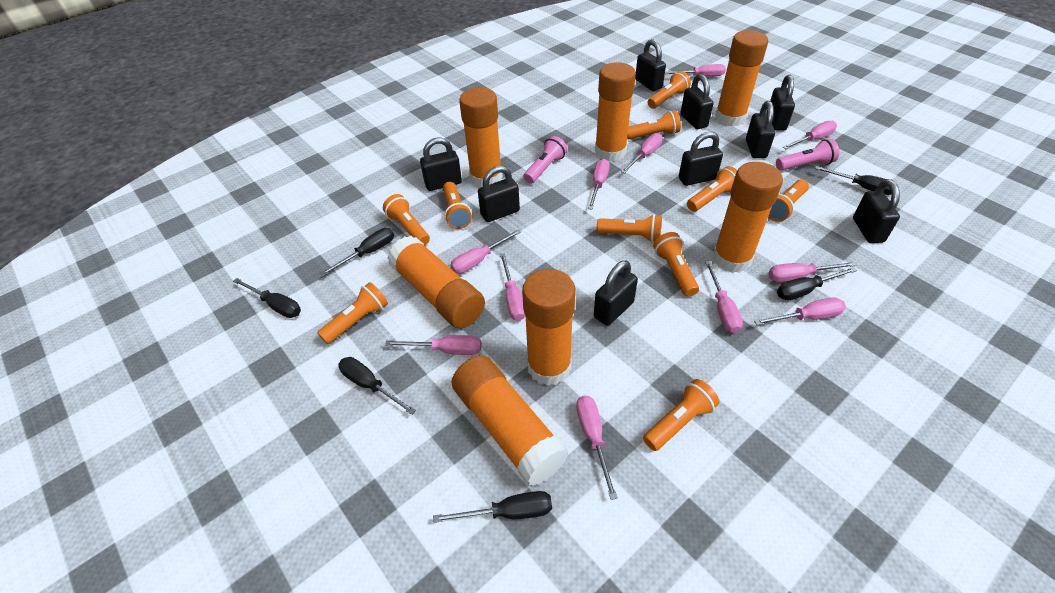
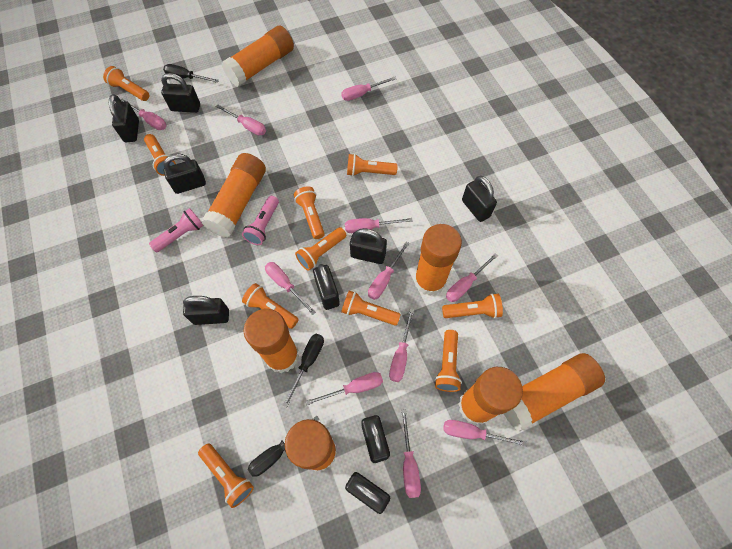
black screwdriver: 6 -> 3

